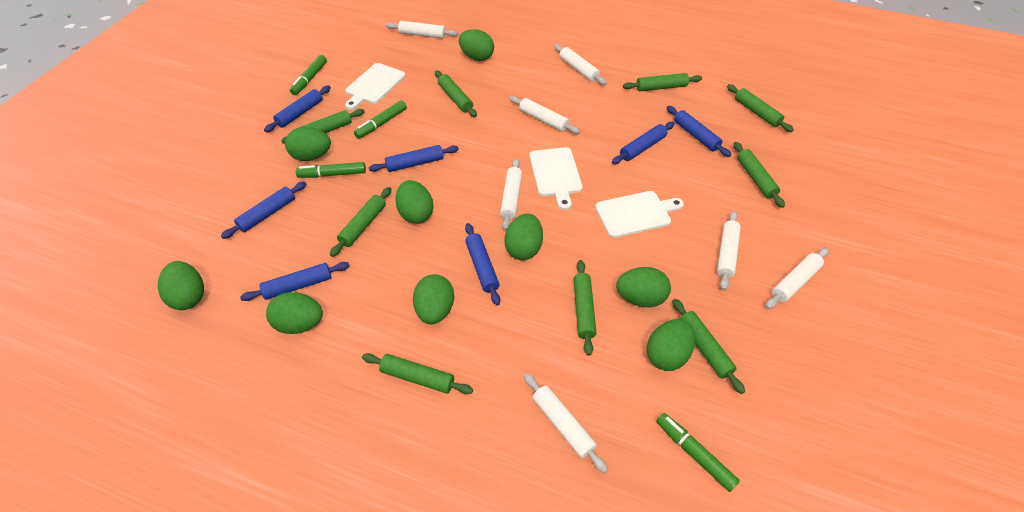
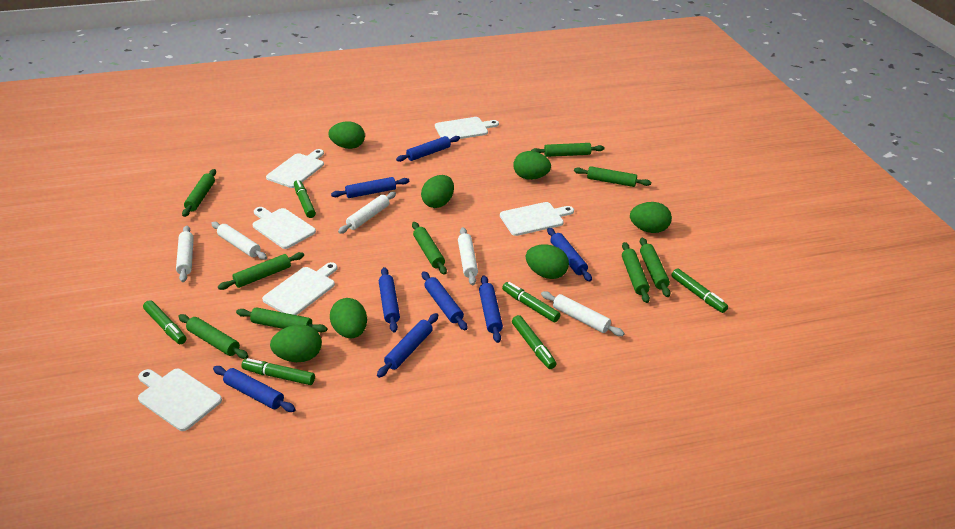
blue rolling pin: 7 -> 8
green egg: 9 -> 7
green marker: 4 -> 6
white cutting board: 3 -> 6
white rolling pin: 7 -> 5

